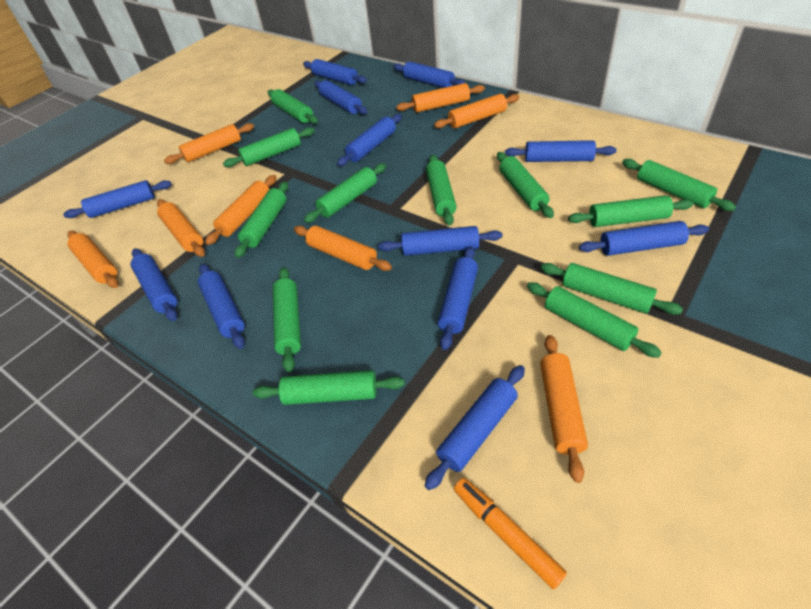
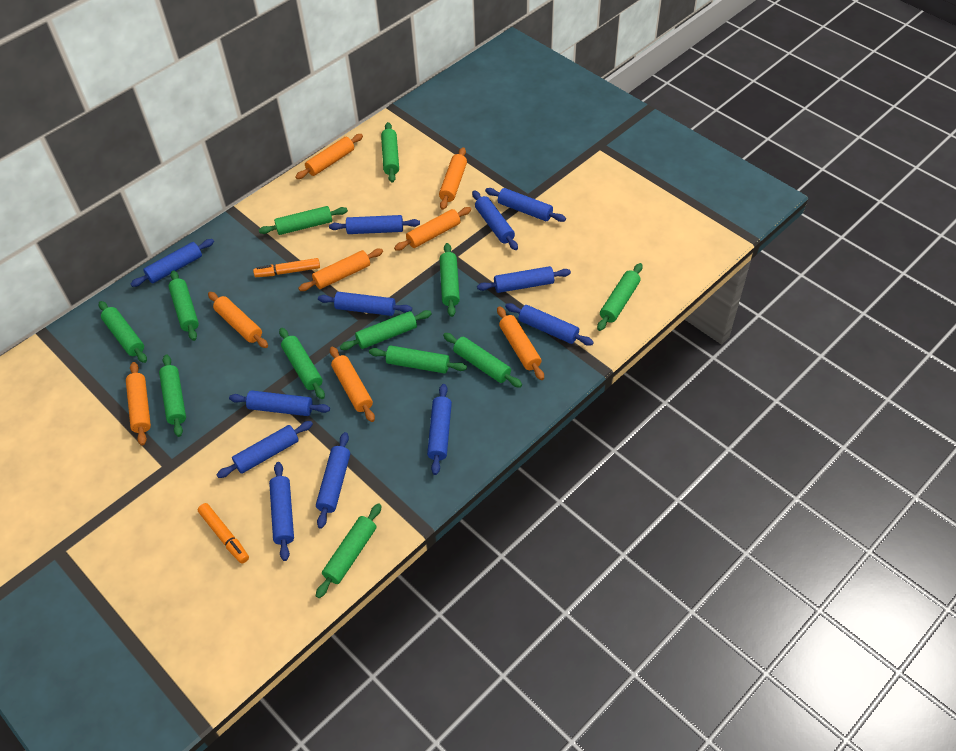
orange marker: 1 -> 2

